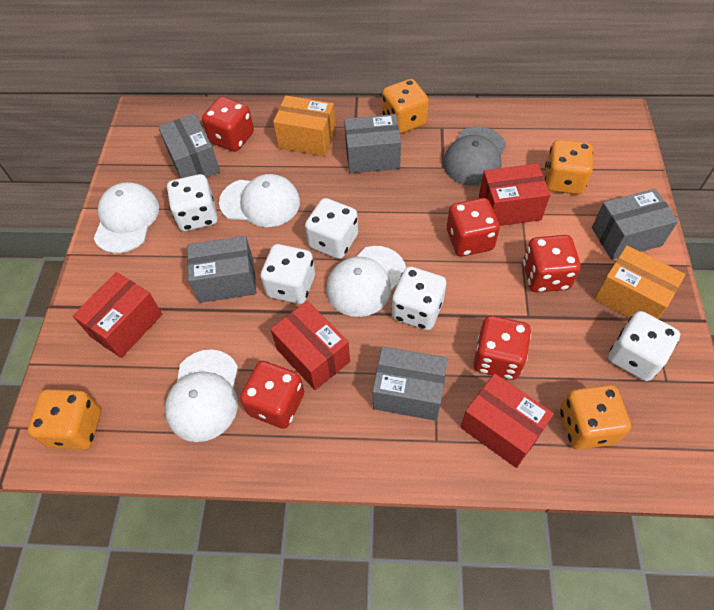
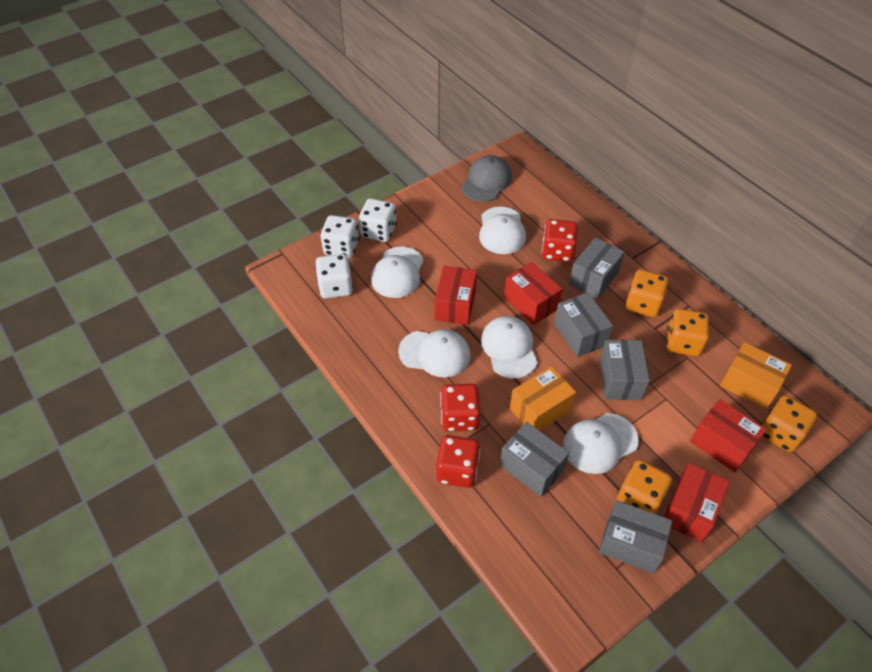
red dice: 5 -> 3
white cap: 4 -> 5
white dice: 5 -> 3

